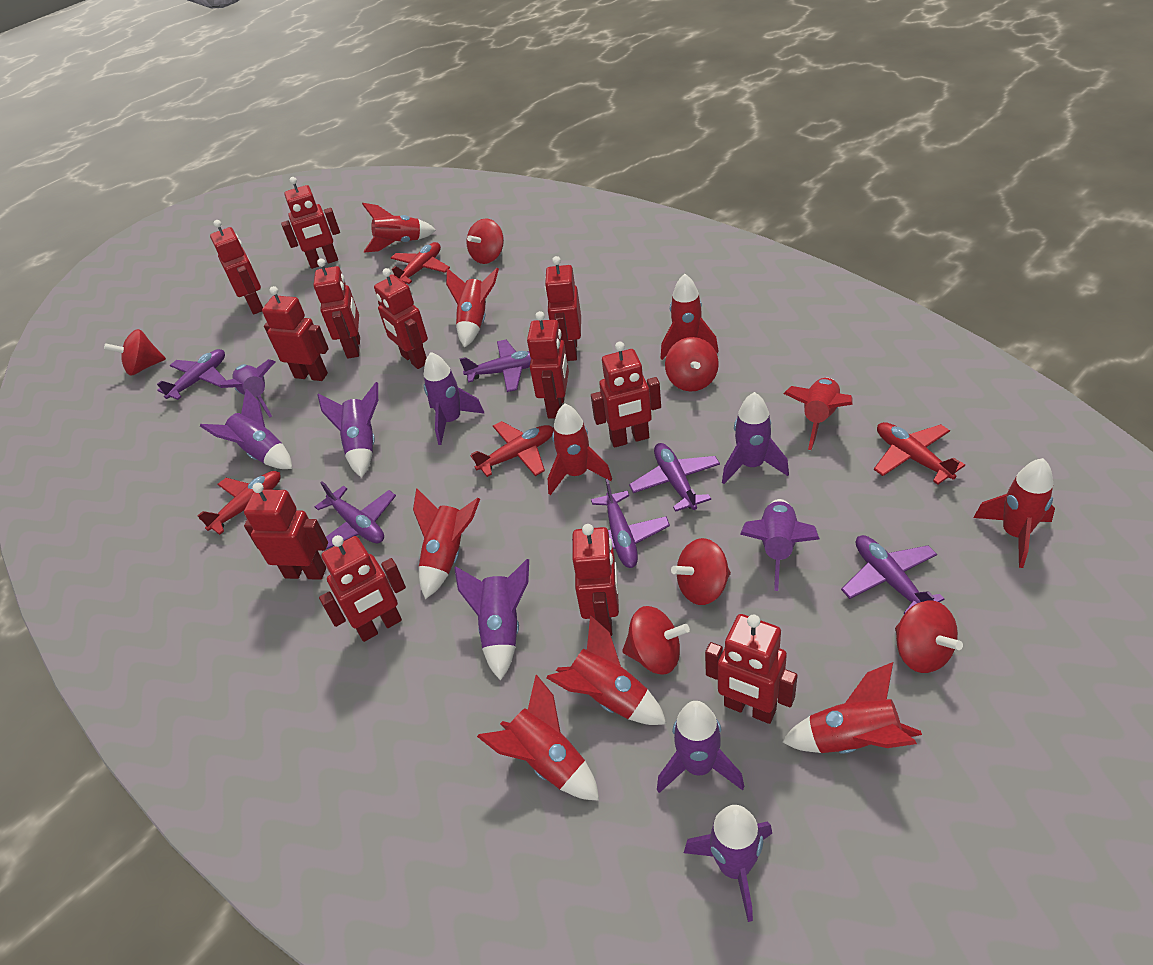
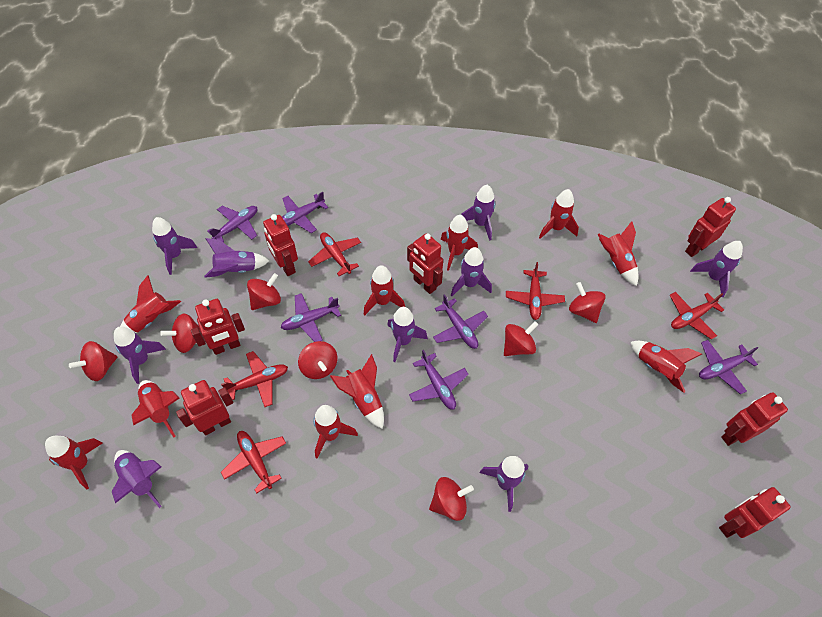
red plane: 4 -> 5
red robot: 12 -> 7
red spinning top: 6 -> 7

